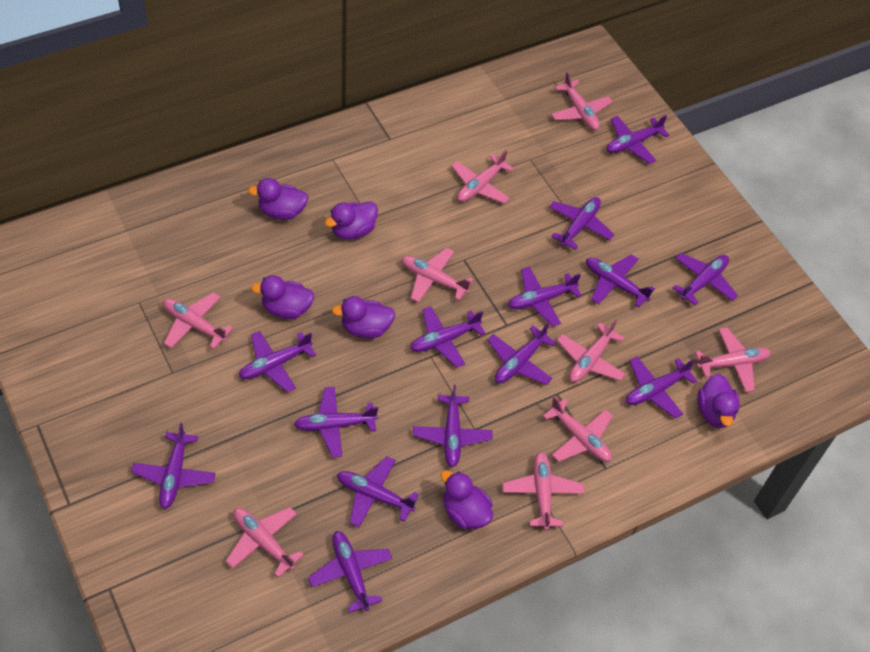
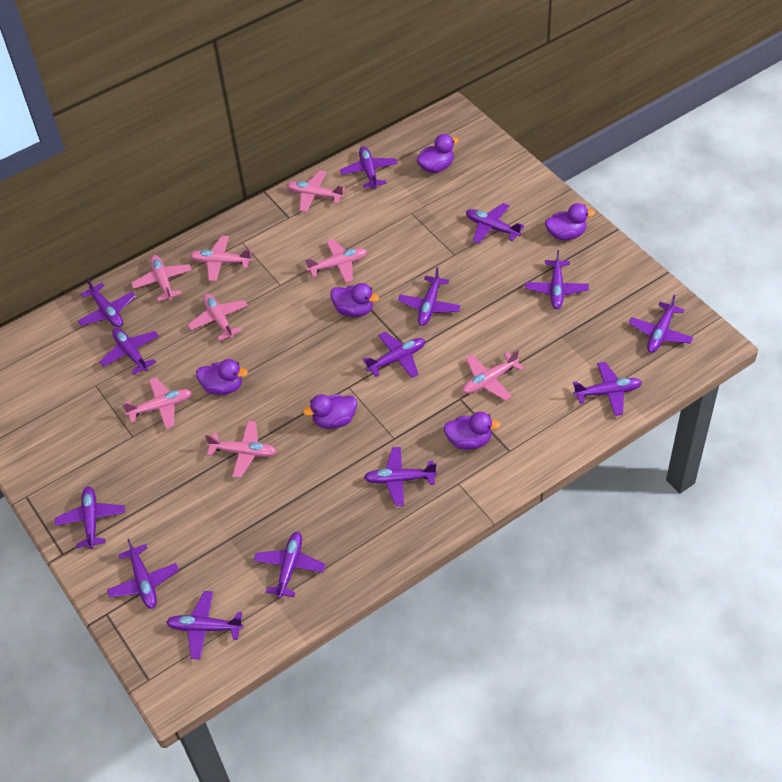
pink plane: 9 -> 8

